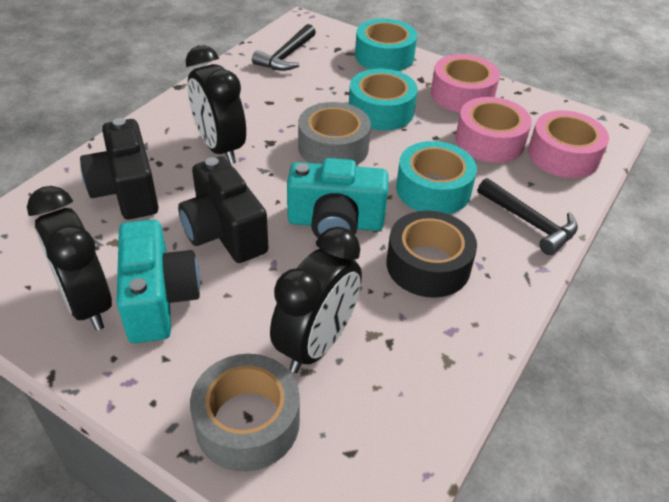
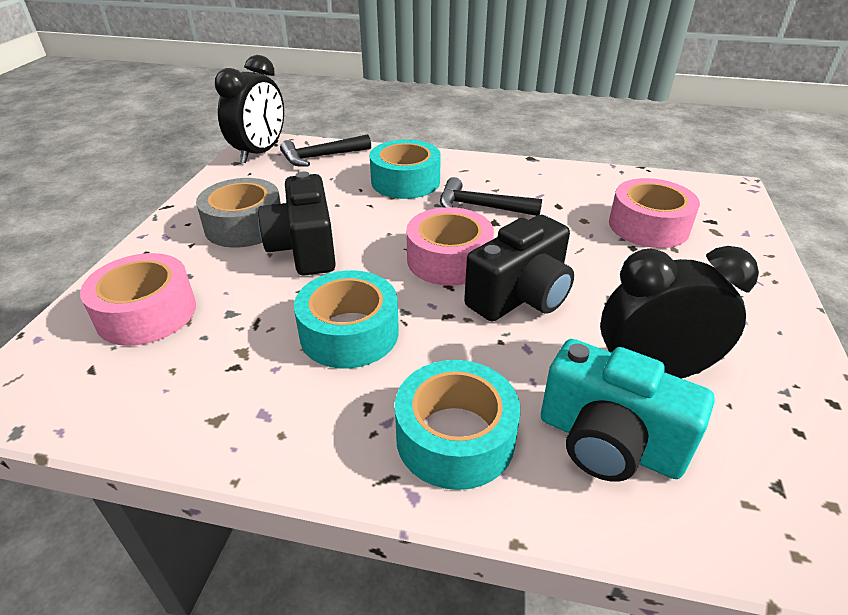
black clock: 3 -> 2
black tape: 1 -> 0
grey tape: 2 -> 1
turquoise camera: 2 -> 1

